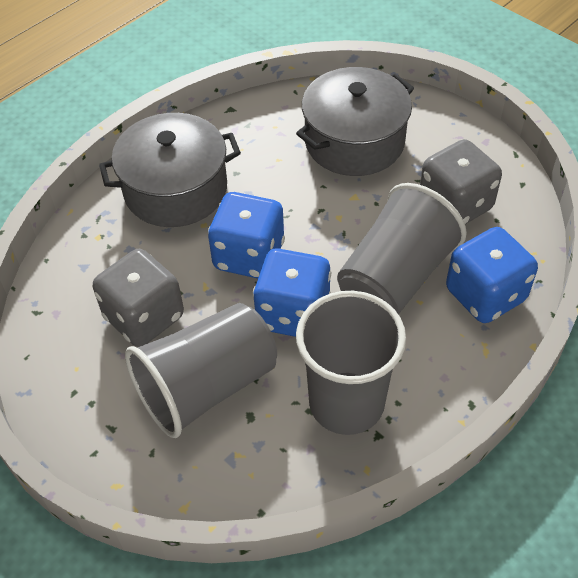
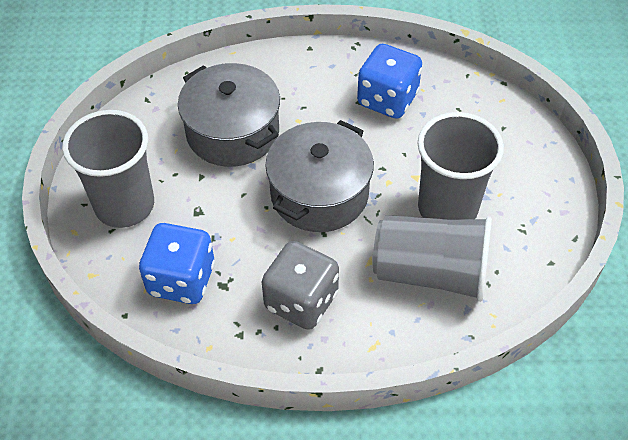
blue dice: 3 -> 2
grey dice: 2 -> 1

